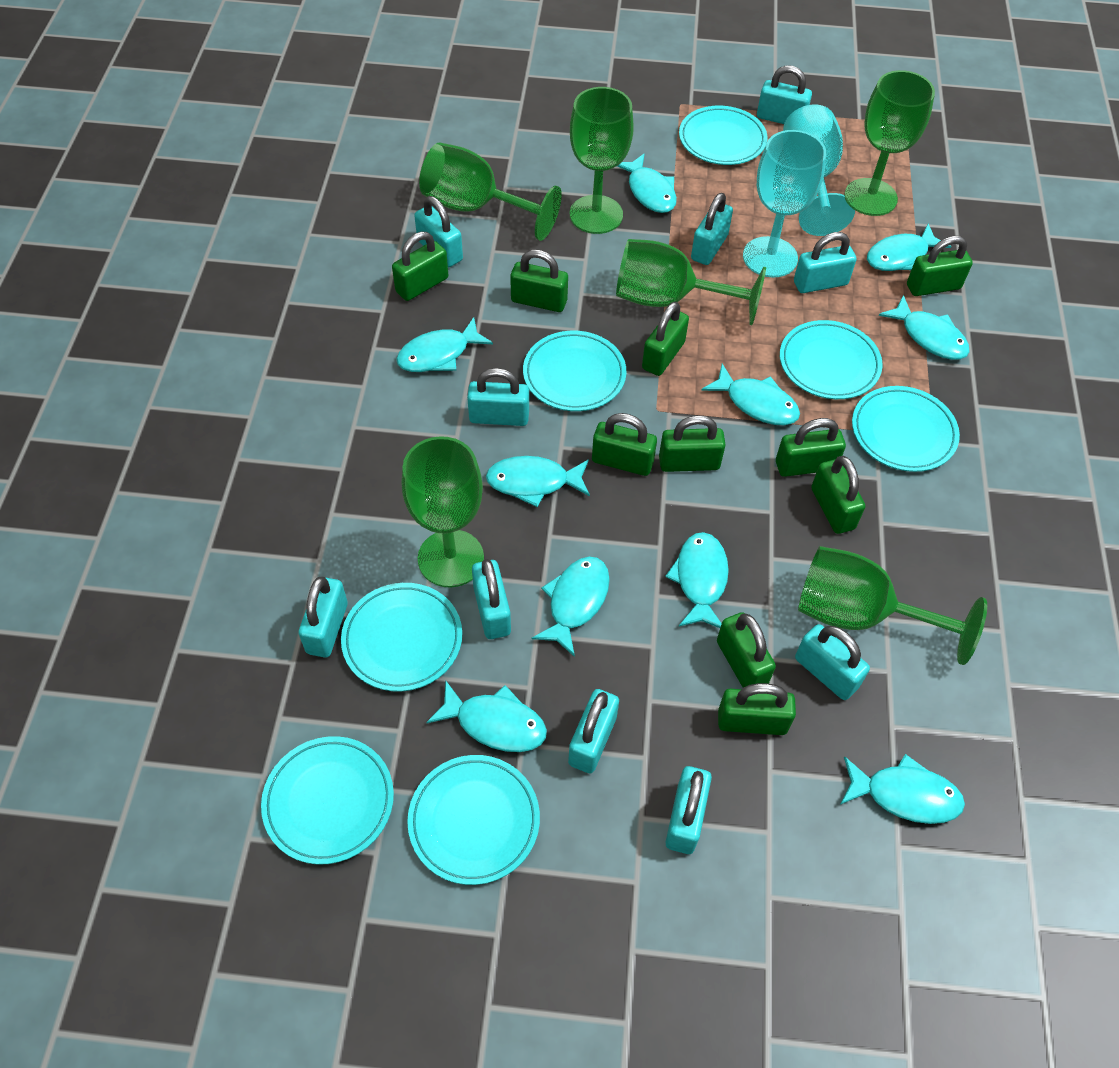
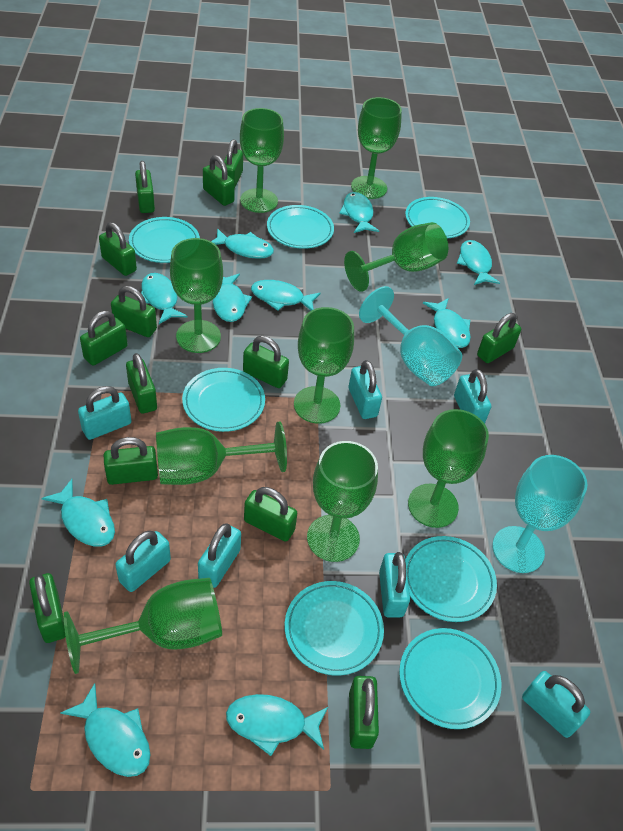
green goblet: 6 -> 9
green padlock: 10 -> 13
turquoise padlock: 10 -> 7

